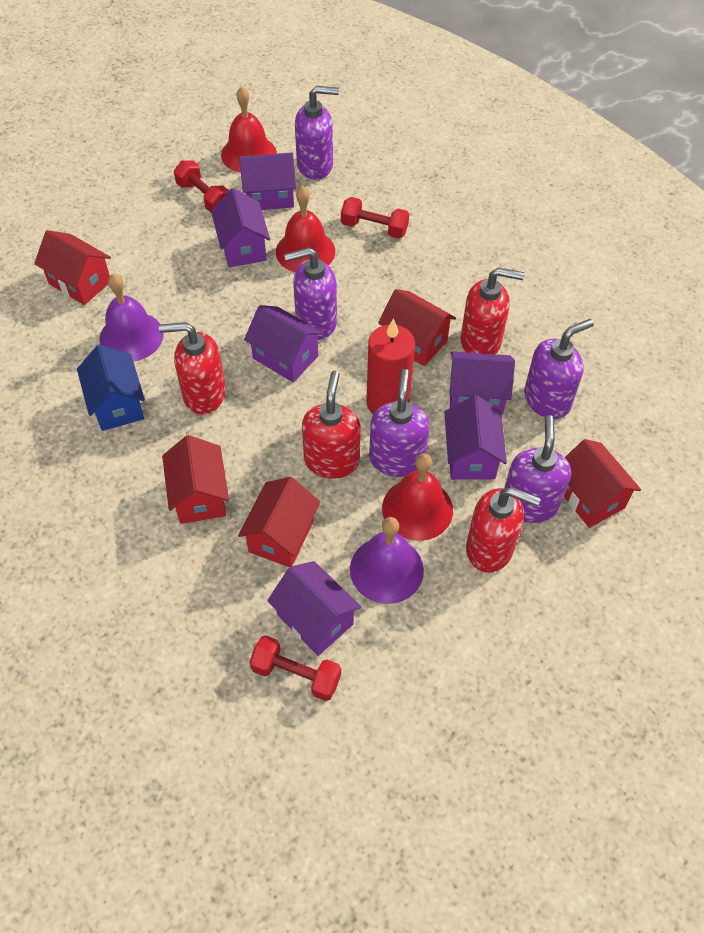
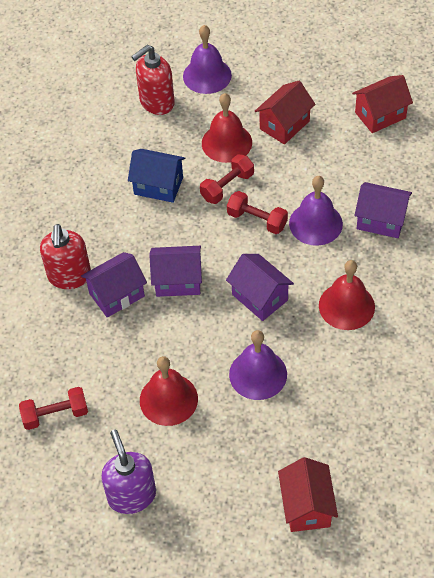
purple bell: 2 -> 3
purple house: 6 -> 4
purple soap dispenser: 5 -> 1
red candle: 1 -> 0
red house: 5 -> 3
red soap dispenser: 4 -> 2

